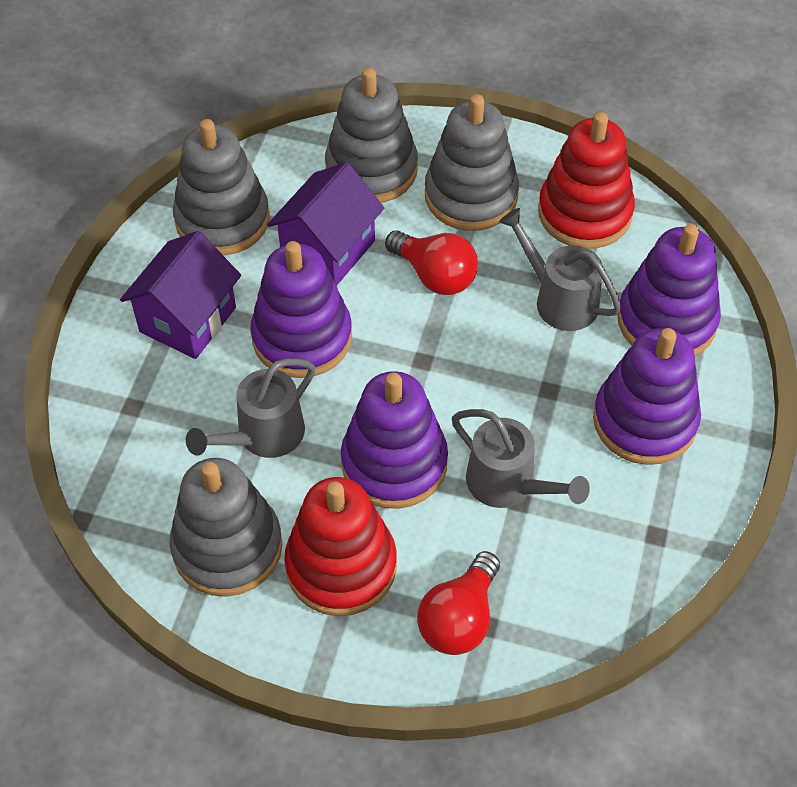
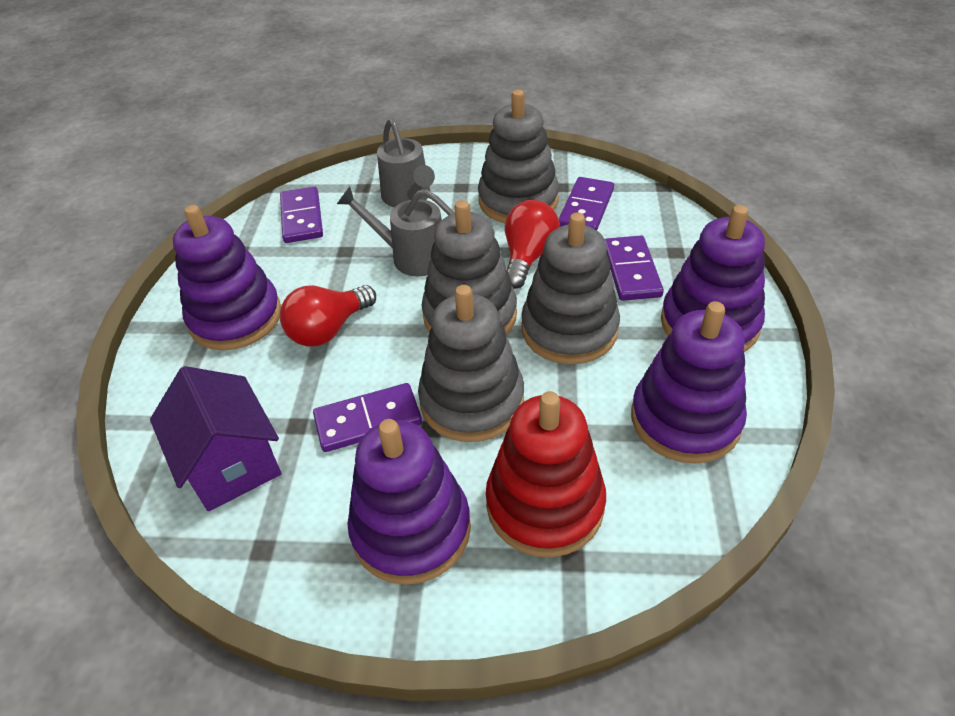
grey watering can: 3 -> 2
purple domino: 0 -> 4
purple house: 2 -> 1
red stacking toy: 2 -> 1

